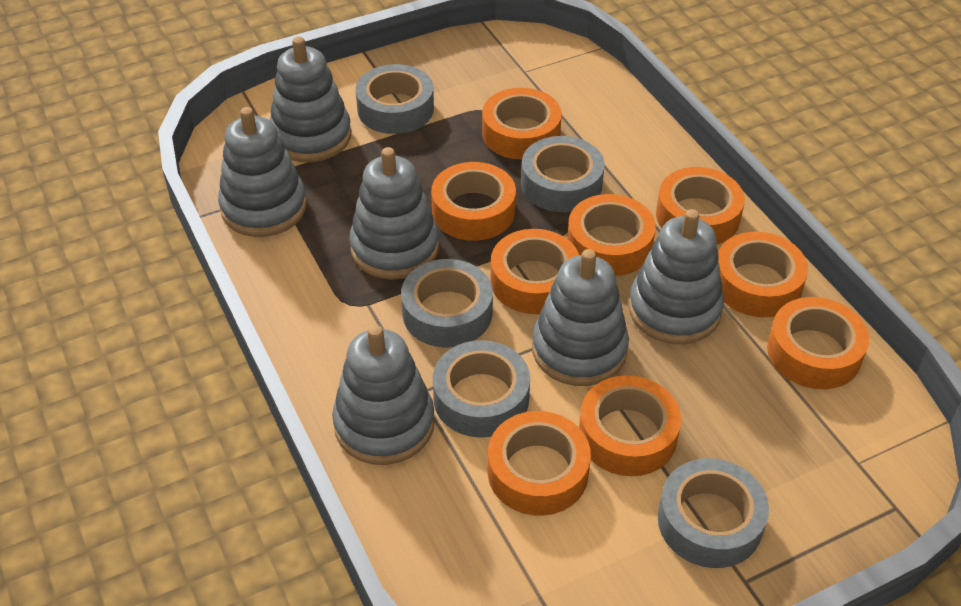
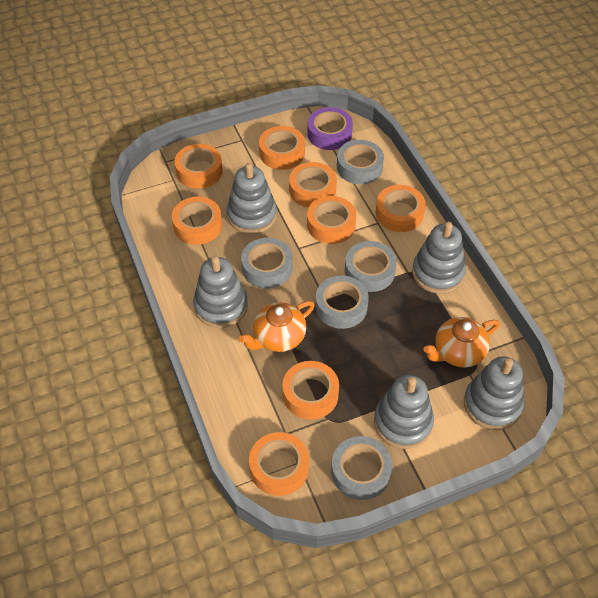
grey stacking toy: 6 -> 5
orange tape: 9 -> 8
orange teapot: 0 -> 2
purple tape: 0 -> 1

